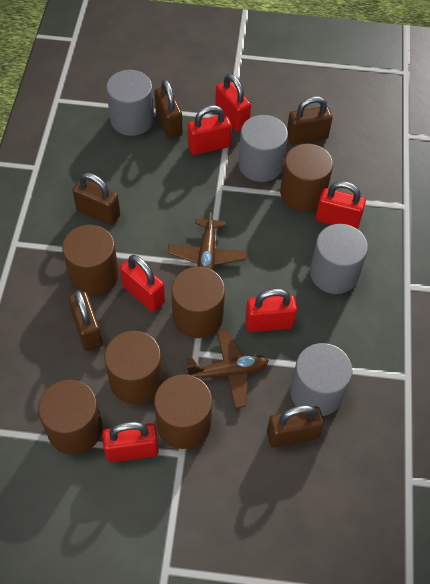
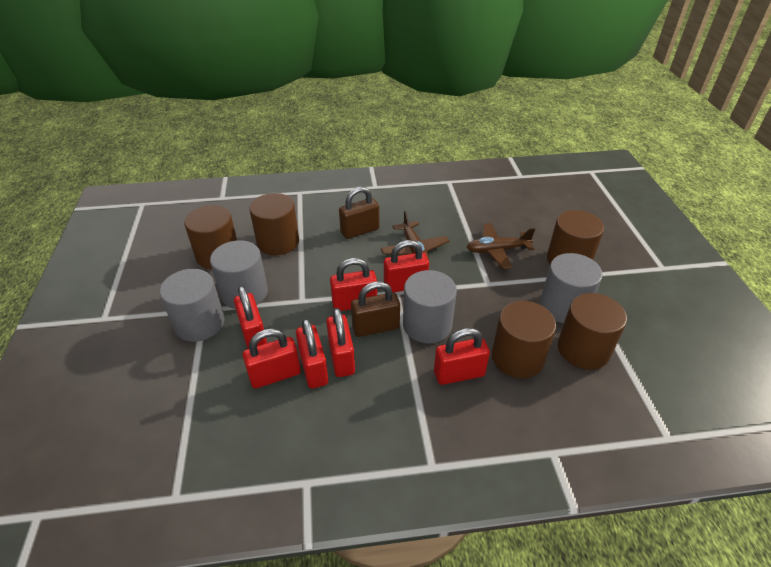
brown cylinder: 6 -> 5
brown padlock: 5 -> 2
red padlock: 6 -> 7

